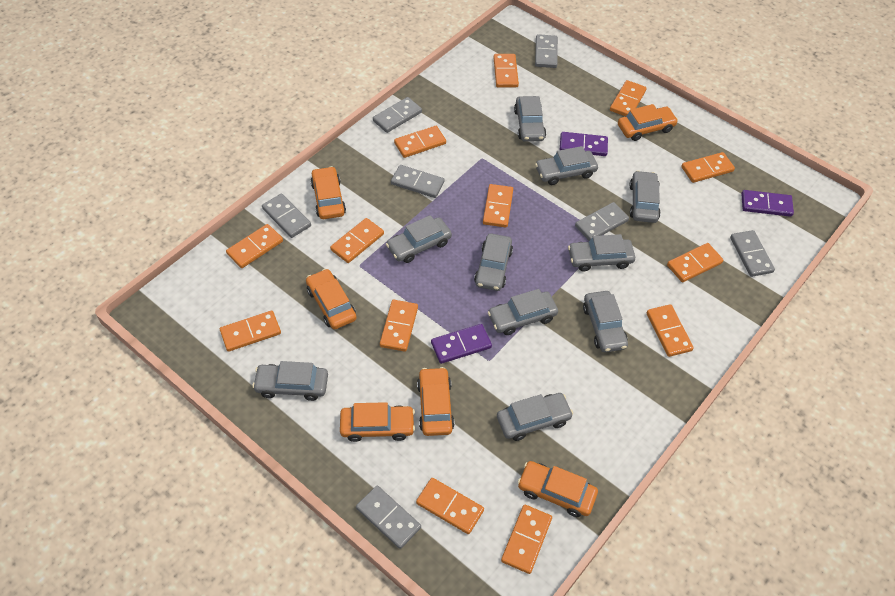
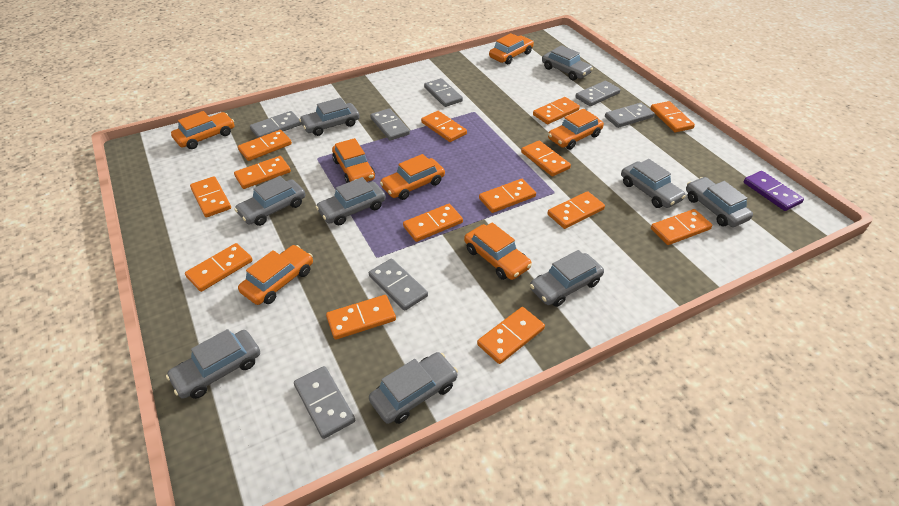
grey car: 10 -> 9
orange car: 6 -> 7
orange domino: 13 -> 14
purple domino: 3 -> 1

